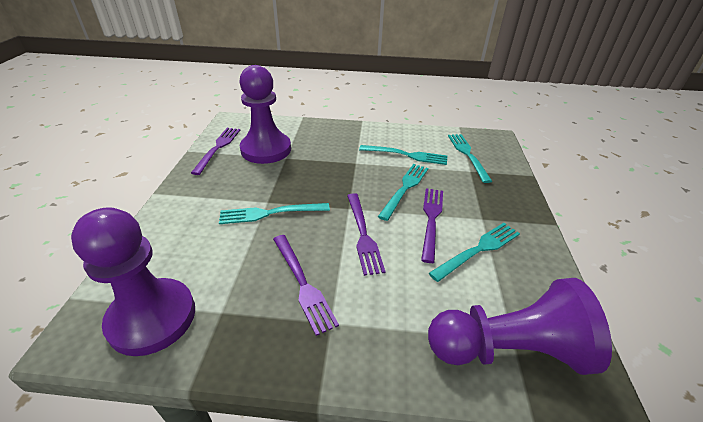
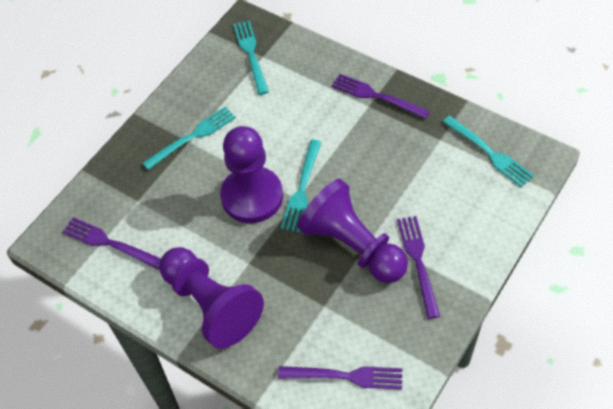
turquoise fork: 5 -> 4

